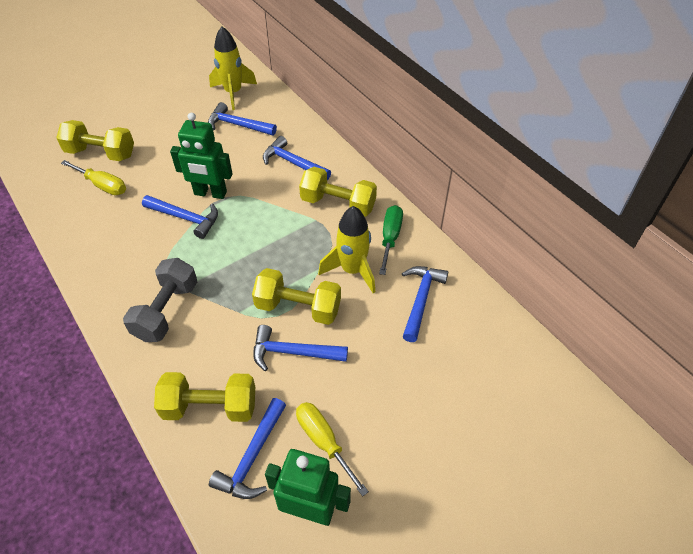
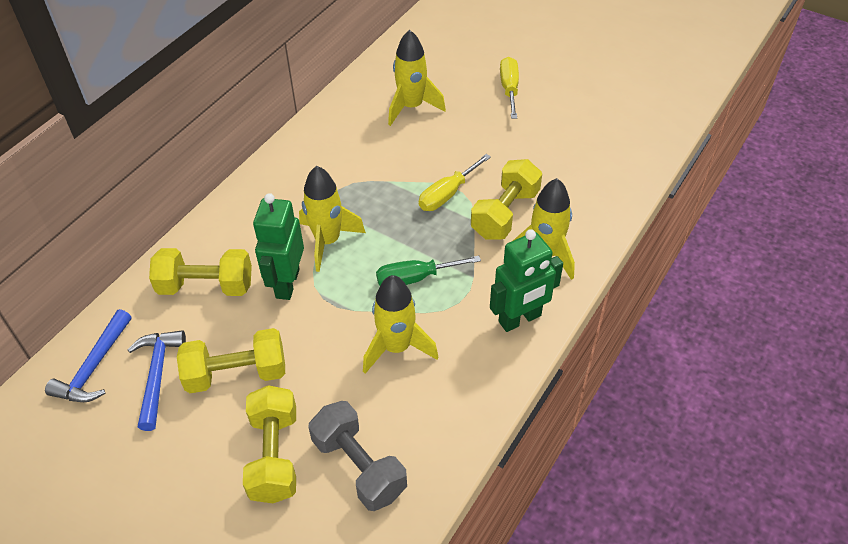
blue hammer: 6 -> 2
yellow rocket: 2 -> 4

